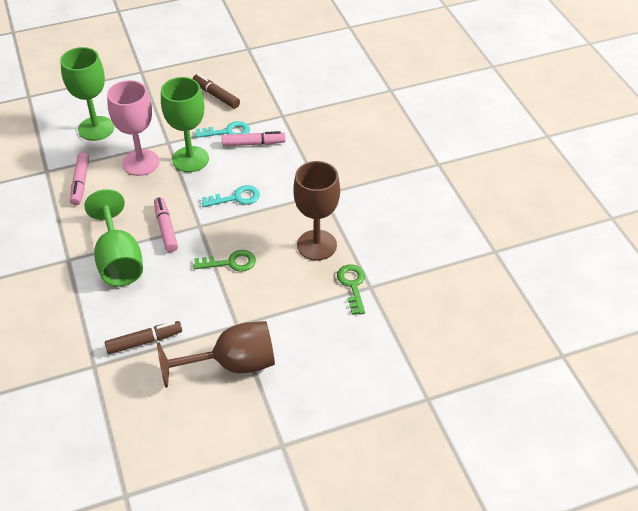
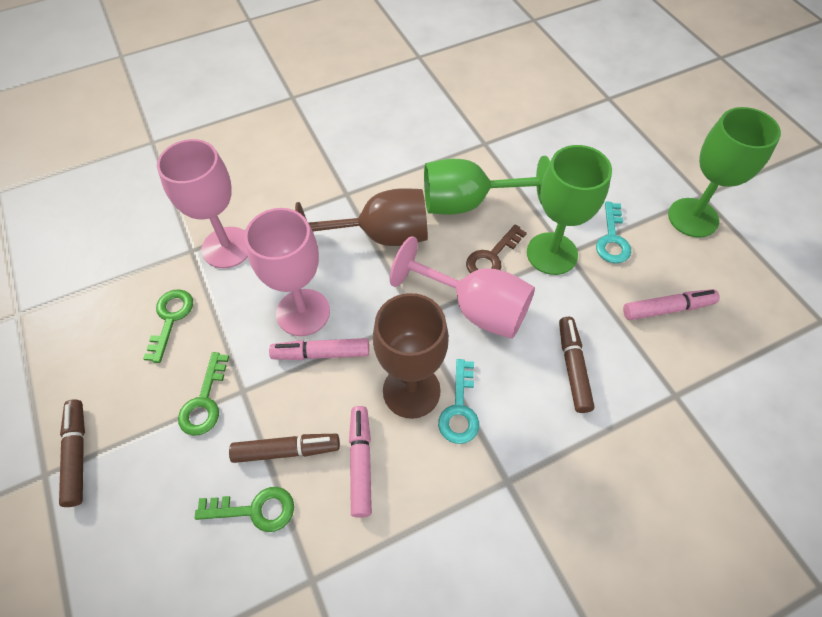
brown key: 0 -> 1
brown marker: 2 -> 3
green key: 2 -> 3
pink goblet: 1 -> 3

